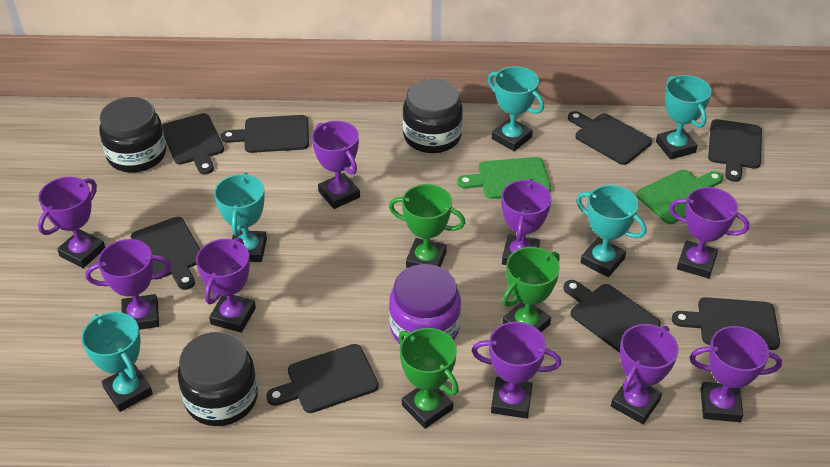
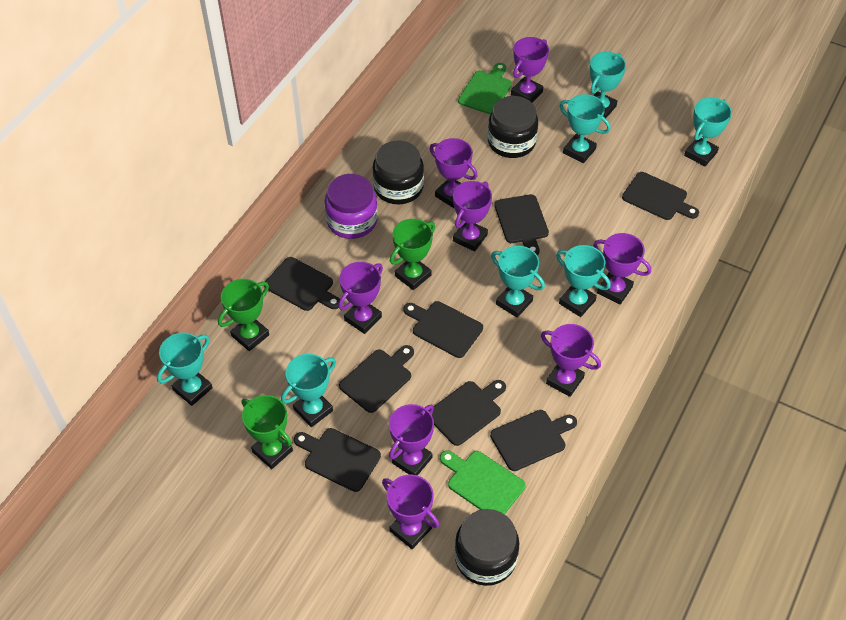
purple trophy: 9 -> 8
turquoise trophy: 5 -> 7

